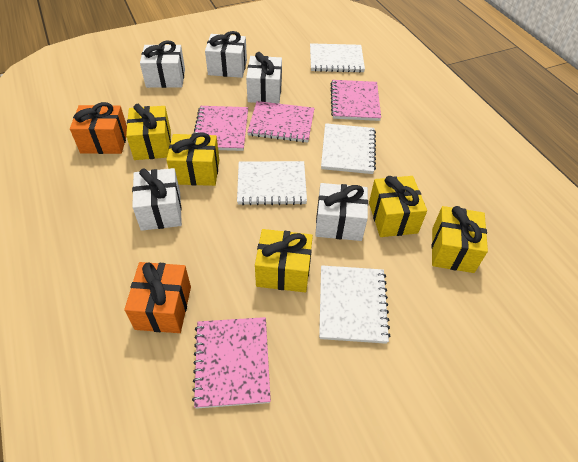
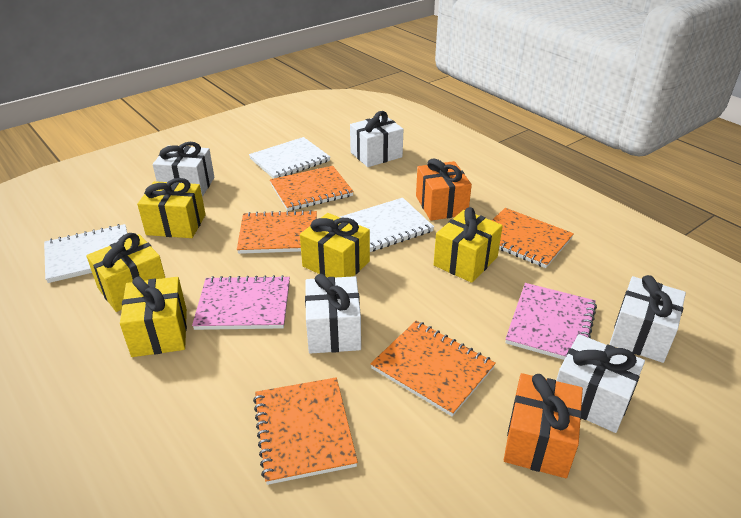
orange notebook: 0 -> 5
pink notebook: 4 -> 2
white notebook: 4 -> 3

